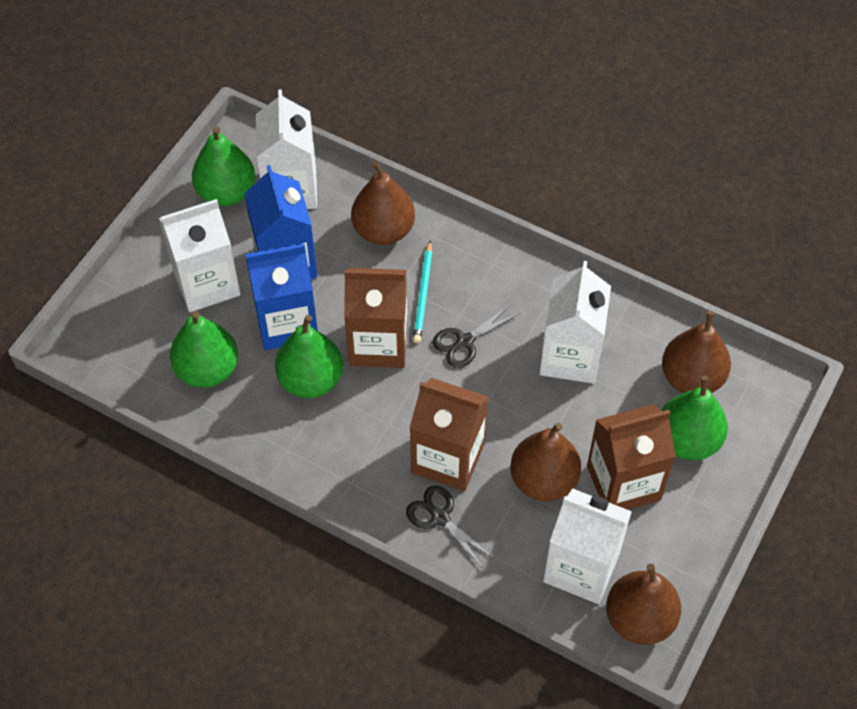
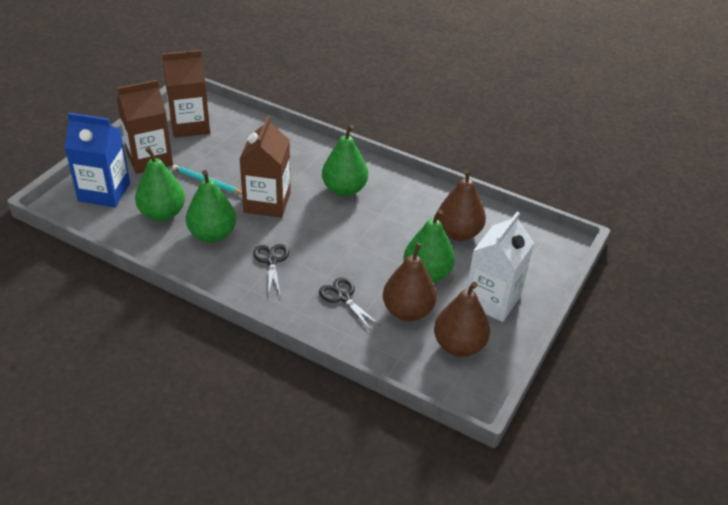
blue carton: 2 -> 1
brown pear: 4 -> 3
white carton: 4 -> 1

